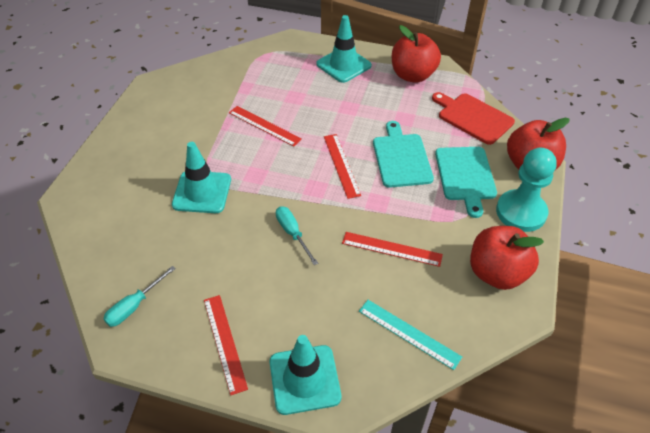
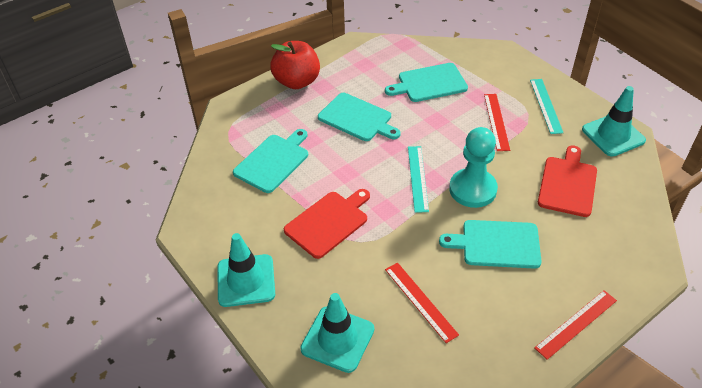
red apple: 3 -> 1
red cutting board: 1 -> 2
red ruler: 4 -> 3
turquoise cutting board: 2 -> 4
turquoise ruler: 1 -> 2
turquoise screwdriver: 2 -> 0

